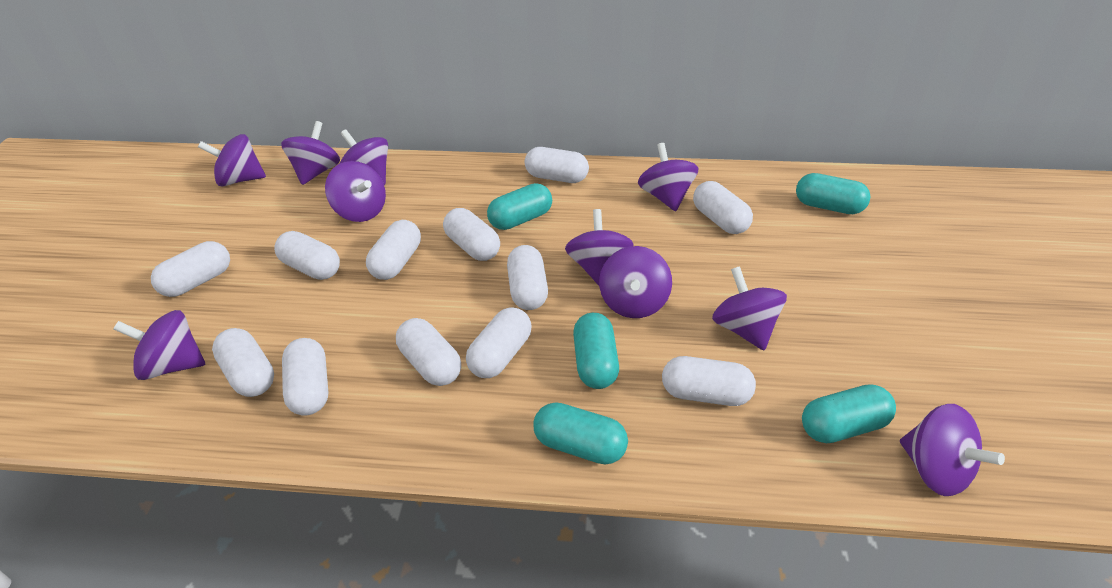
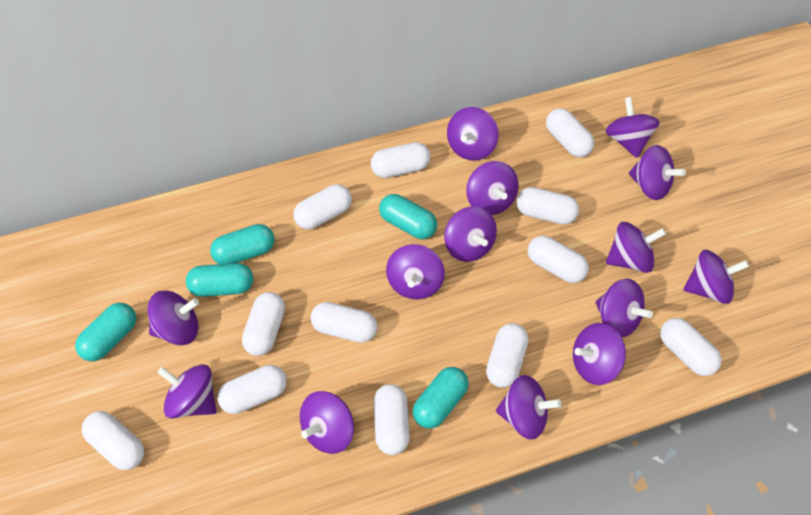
purple spinning top: 10 -> 14

